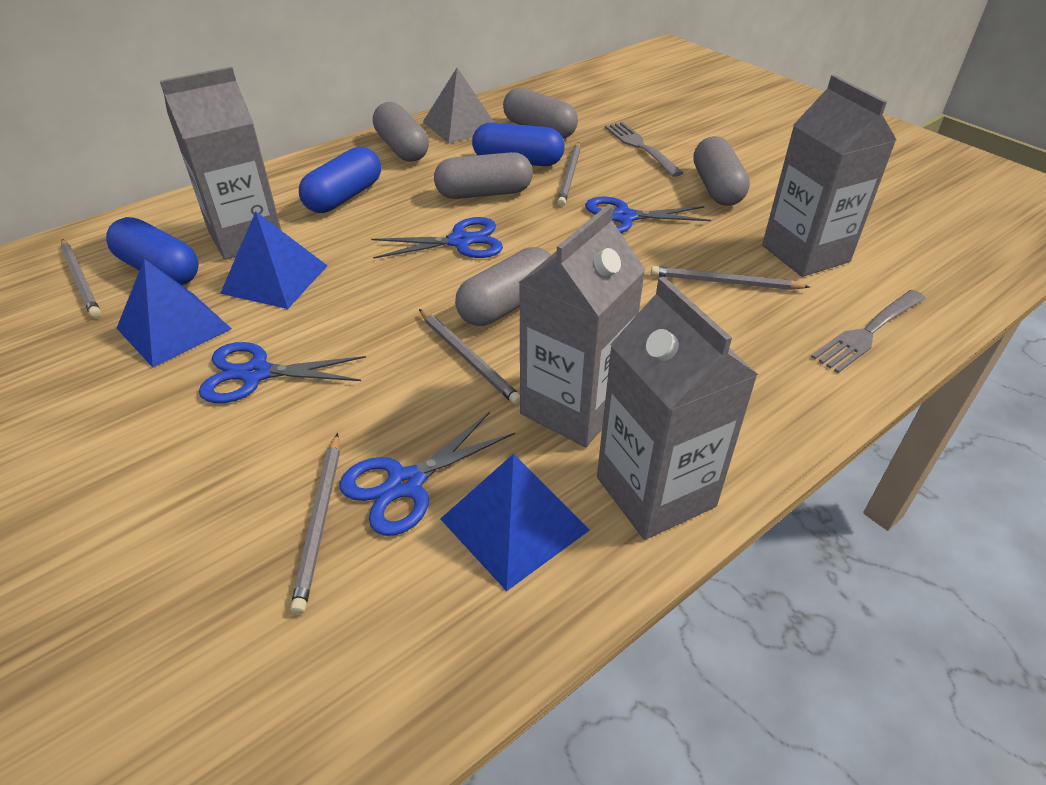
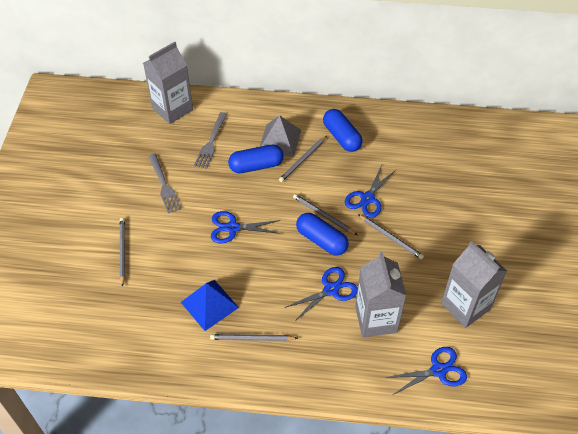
blue pyramid: 3 -> 1
grey capsule: 5 -> 0
grey carton: 4 -> 3

